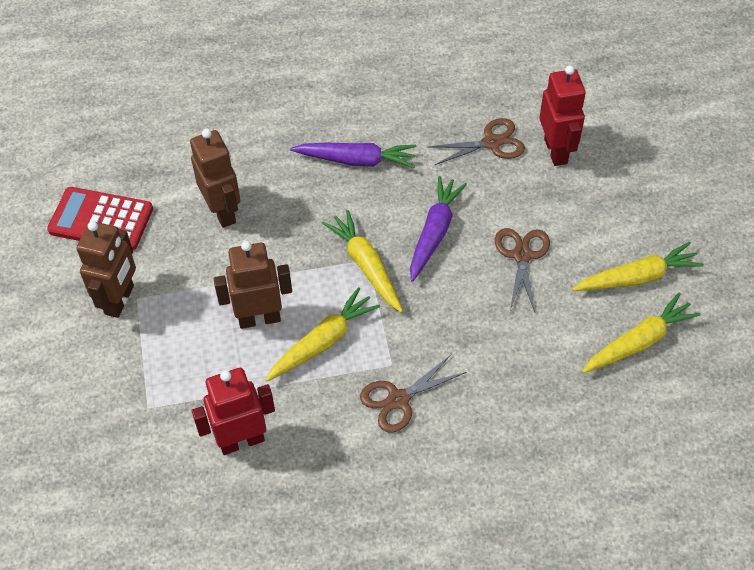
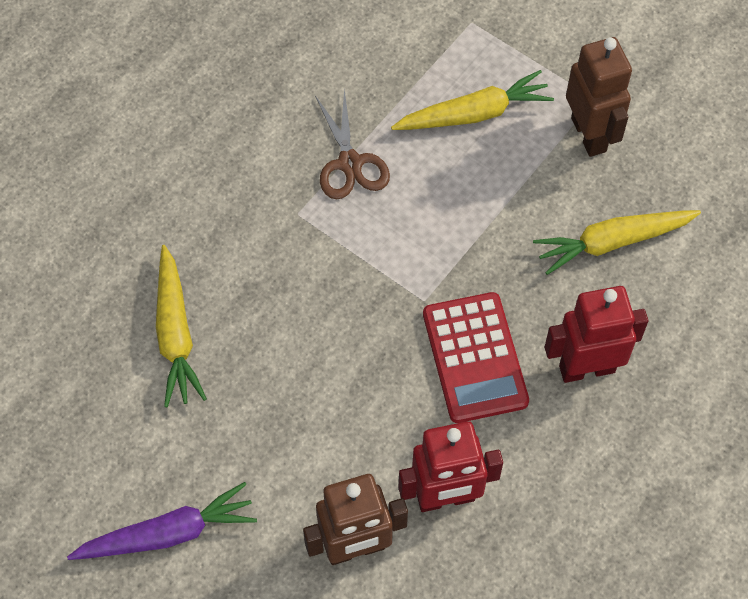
brown robot: 3 -> 2
brown scissors: 3 -> 1
purple carrot: 2 -> 1
yellow carrot: 4 -> 3

